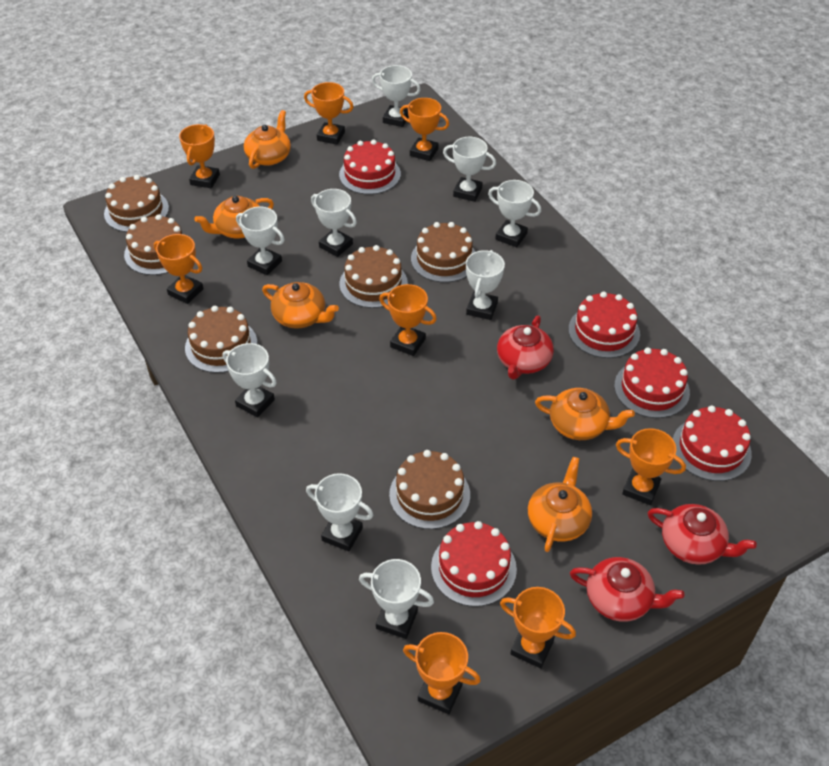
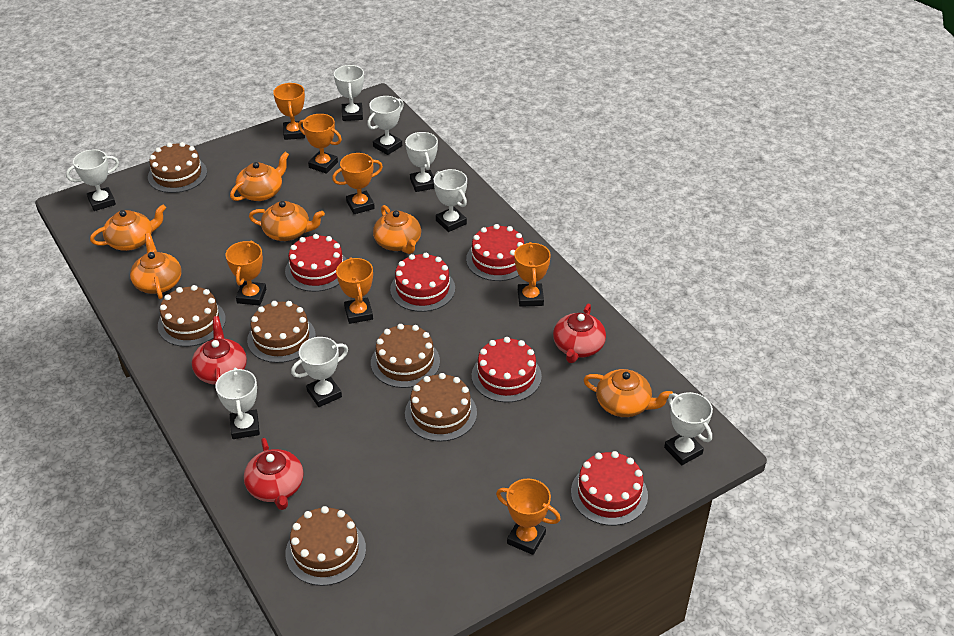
orange teapot: 5 -> 6
orange trophy: 8 -> 7
white trophy: 9 -> 8

